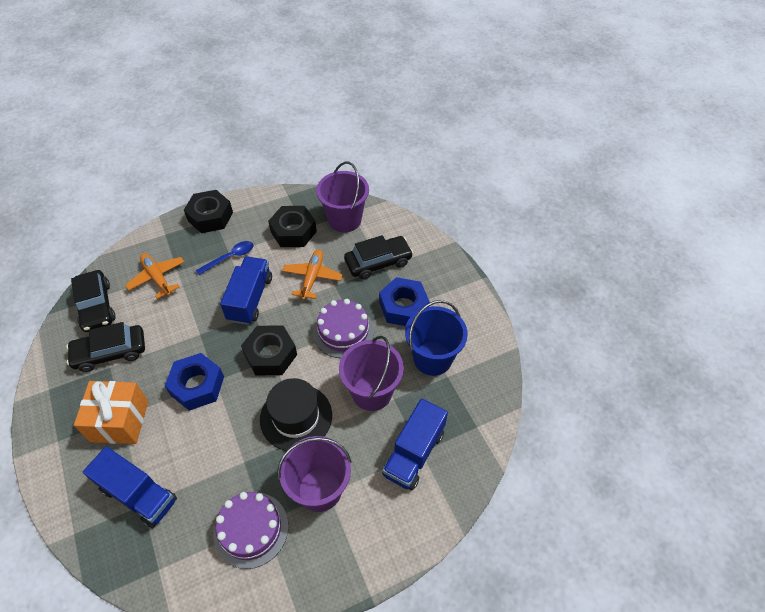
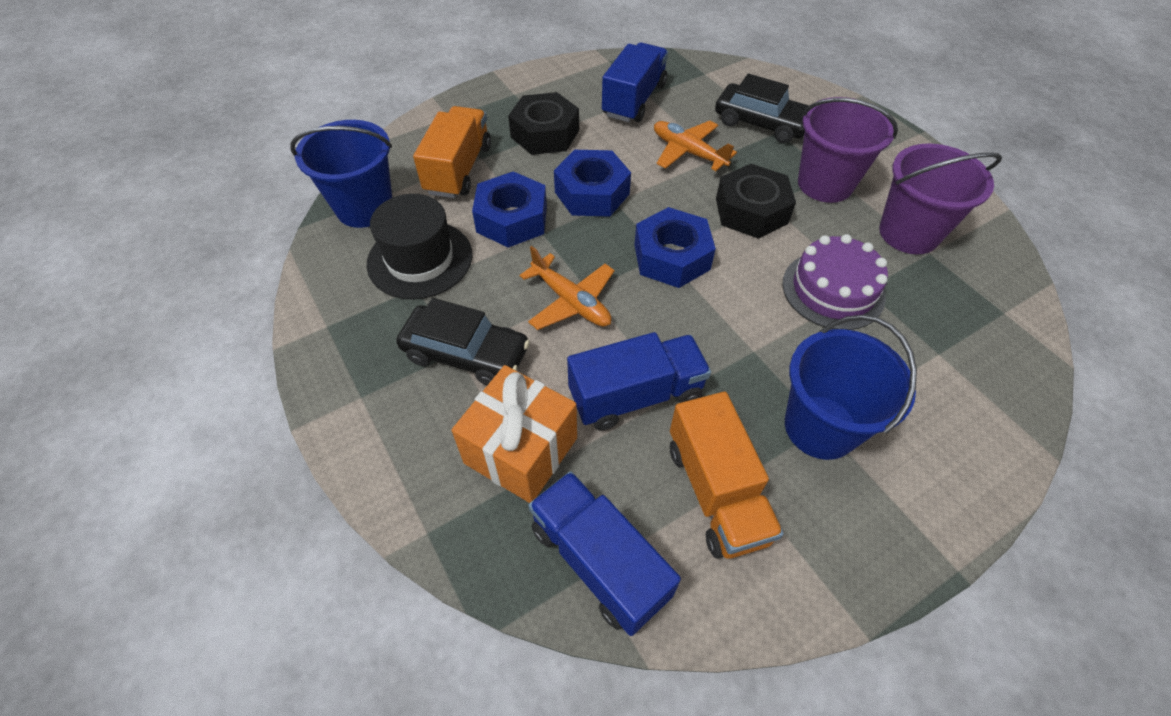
black car: 3 -> 2
black nut: 3 -> 2
blue bucket: 1 -> 2
blue nut: 2 -> 3
blue spoon: 1 -> 0
orange truck: 0 -> 2
purple bucket: 3 -> 2
purple cake: 2 -> 1

